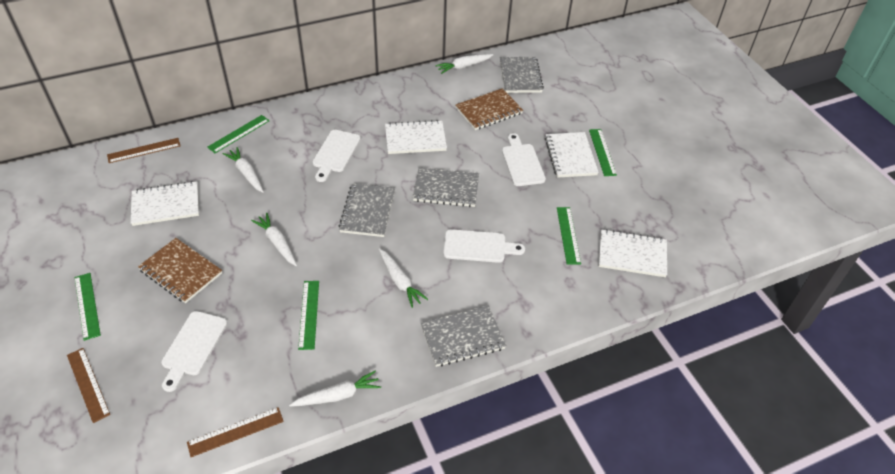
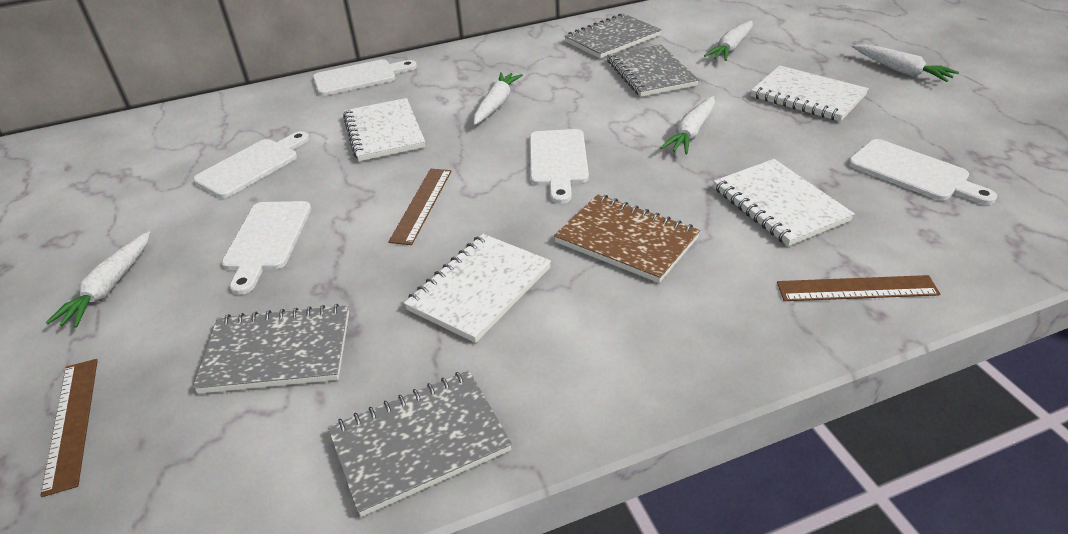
brown notebook: 2 -> 1
green ruler: 5 -> 0
white cutting board: 4 -> 5

